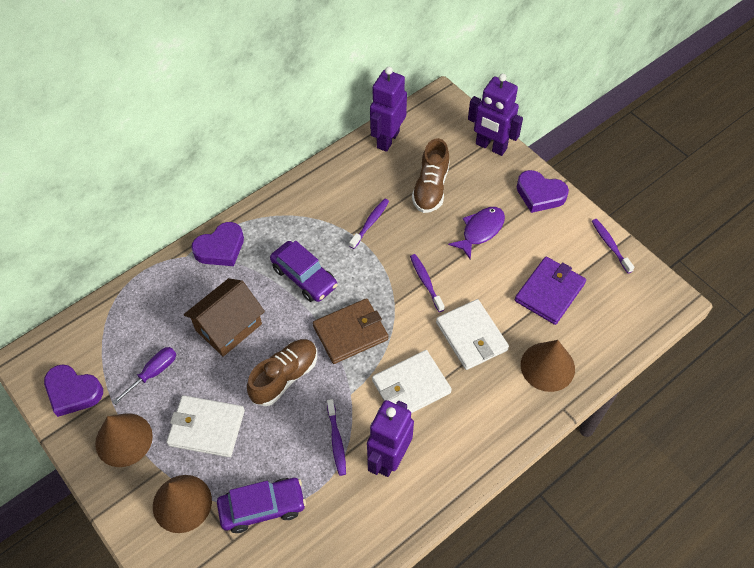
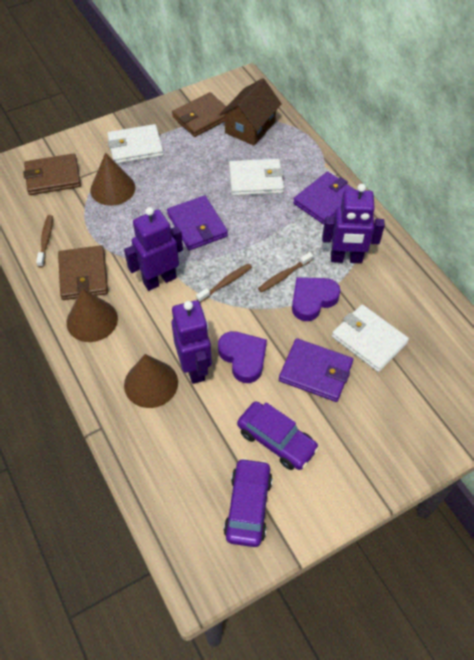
brown shoe: 2 -> 0
brown toothbrush: 0 -> 3
brown wallet: 1 -> 3
purple fish: 1 -> 0
purple heart: 3 -> 2
purple screwdriver: 1 -> 0
purple toothbrush: 4 -> 0
purple wallet: 1 -> 3

